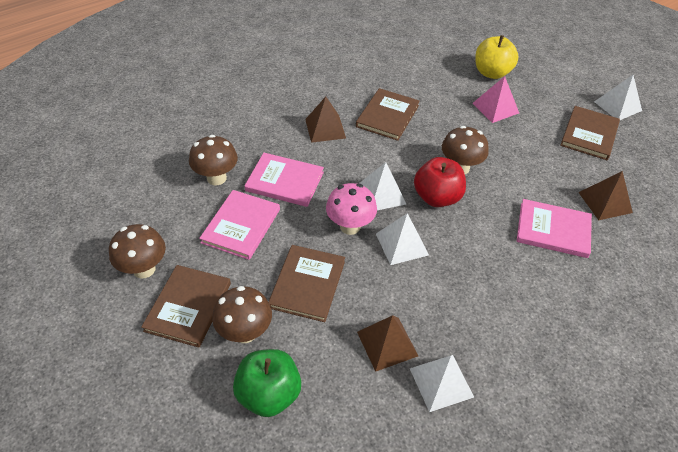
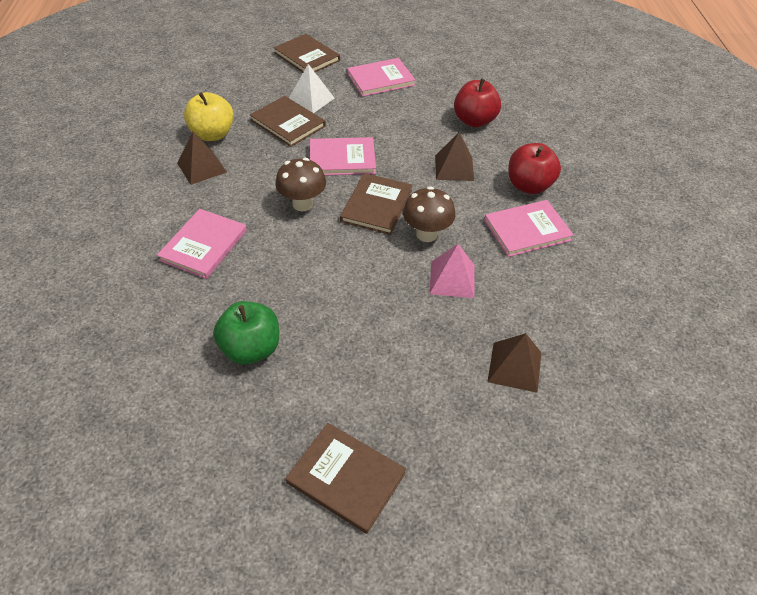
brown mushroom: 4 -> 2
pink book: 3 -> 4
pink mushroom: 1 -> 0
red apple: 1 -> 2
white pyramid: 4 -> 1

